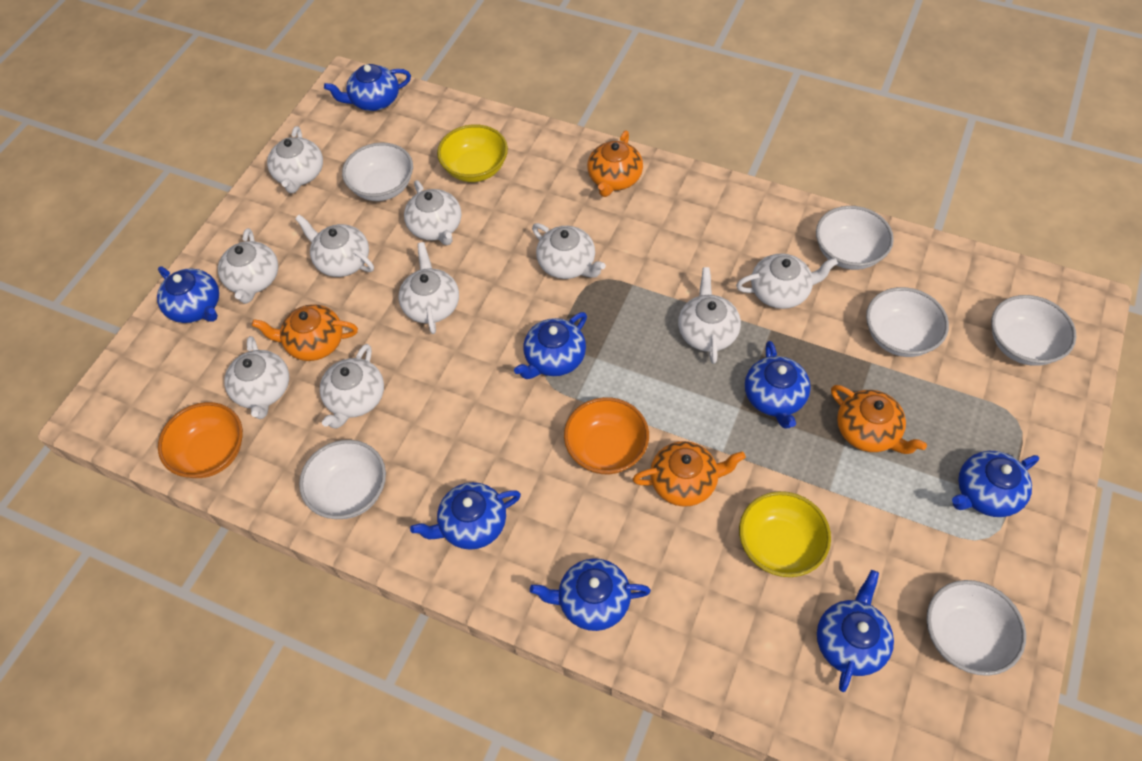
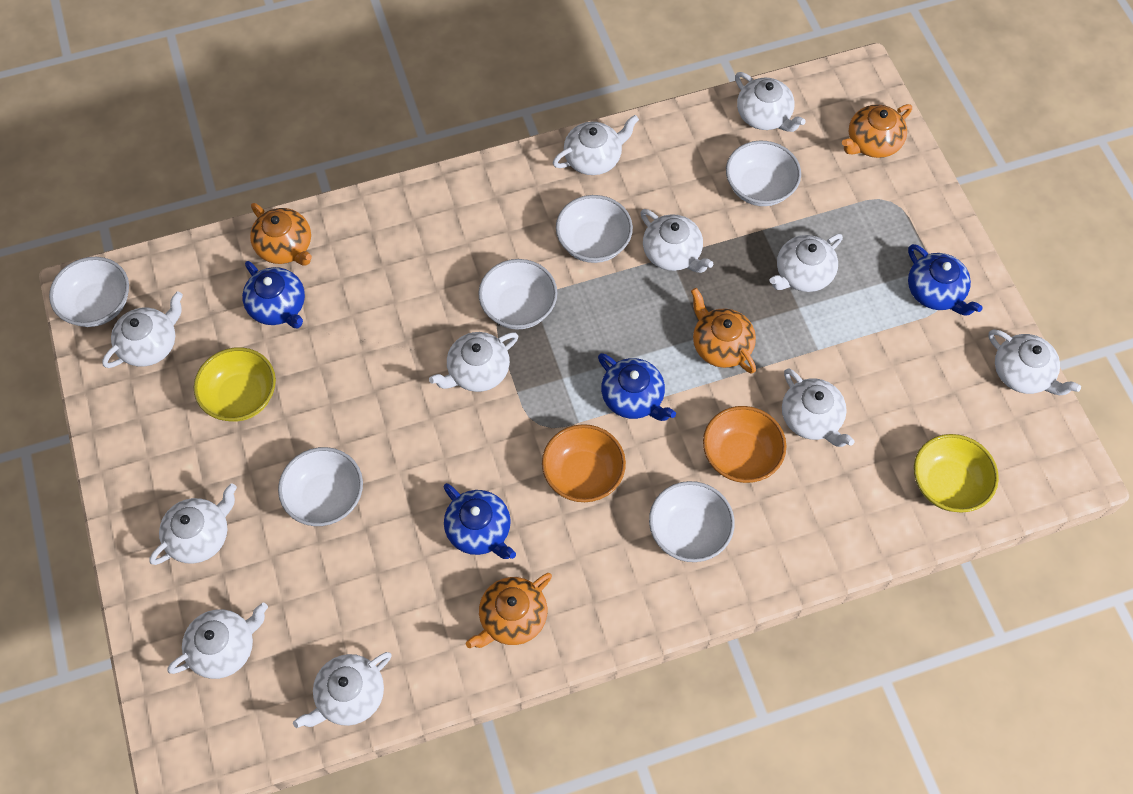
blue teapot: 8 -> 4
white teapot: 10 -> 11

